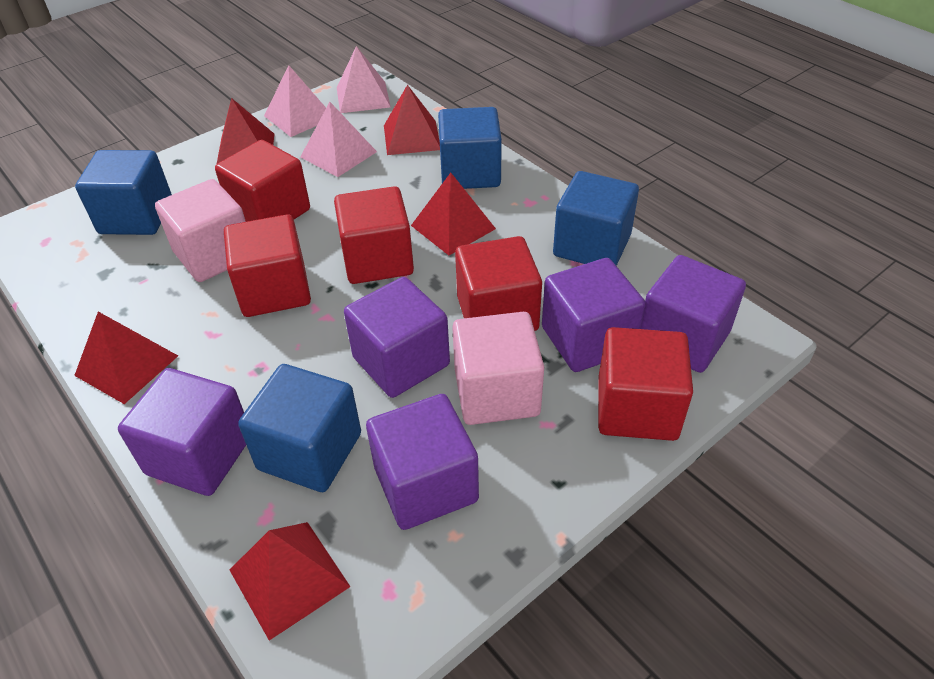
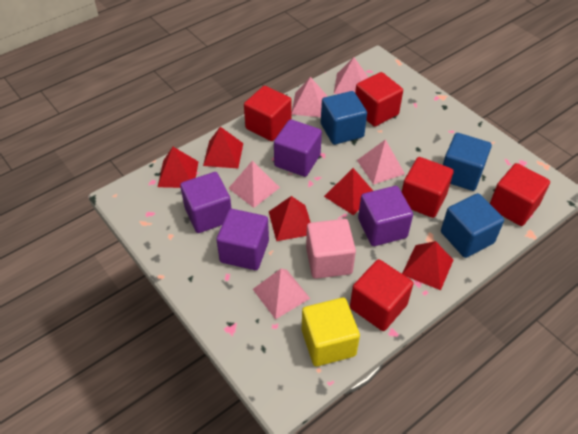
blue cube: 4 -> 3
pink cube: 2 -> 1
pink pyramid: 3 -> 5
purple cube: 5 -> 4
yellow cube: 0 -> 1

